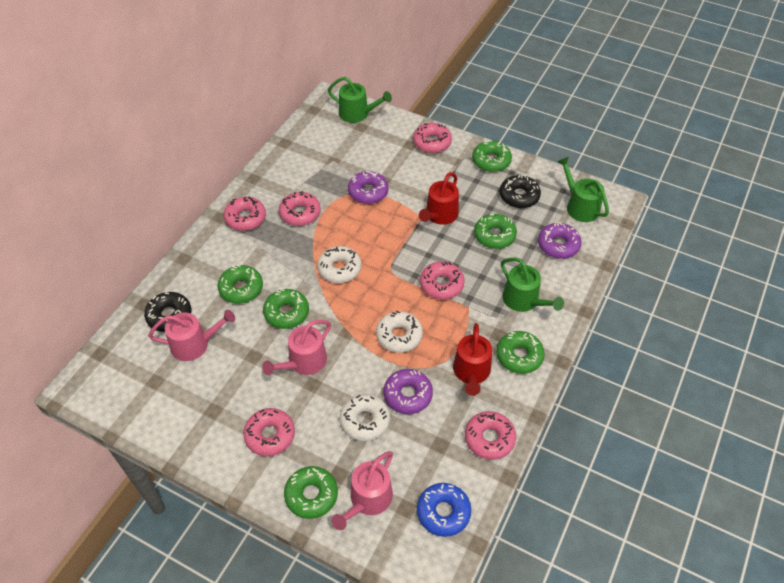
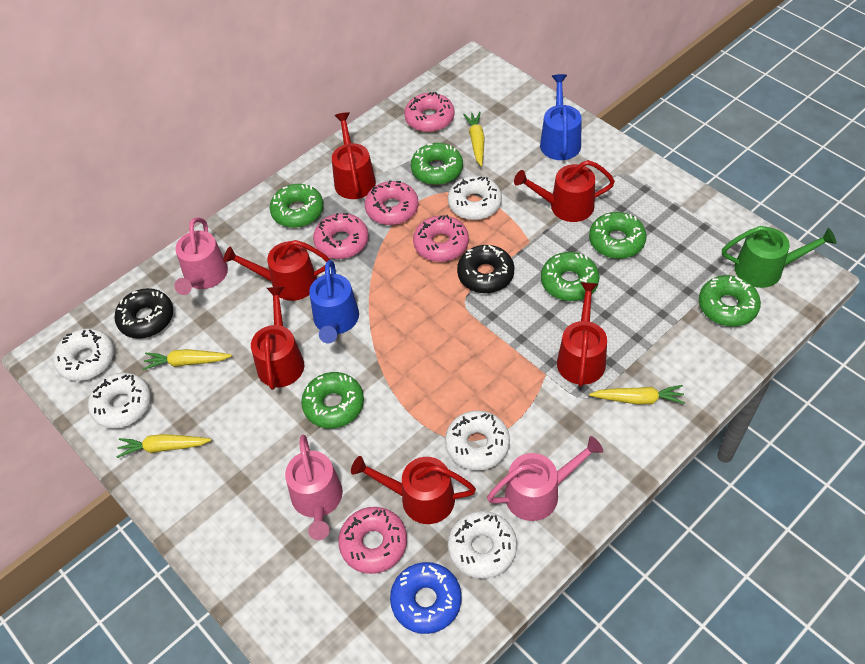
blue watering can: 0 -> 2
green watering can: 3 -> 1
pink donut: 6 -> 5
purple donut: 3 -> 0
red watering can: 2 -> 6
white donut: 3 -> 5
yellow carrot: 0 -> 4

